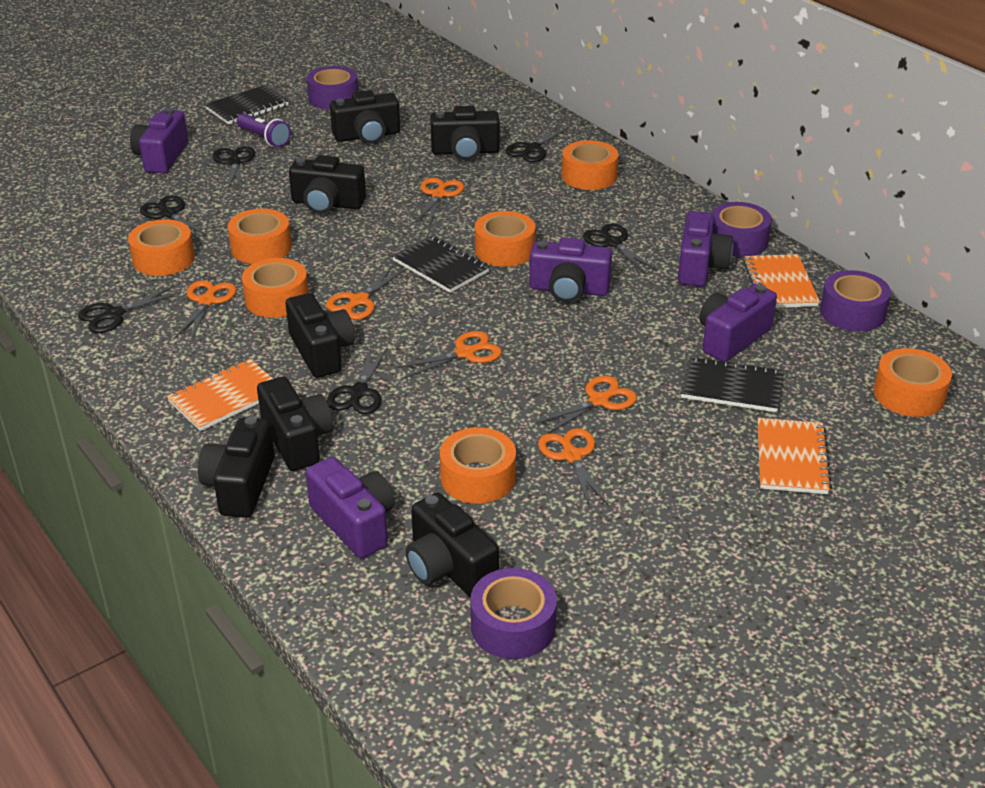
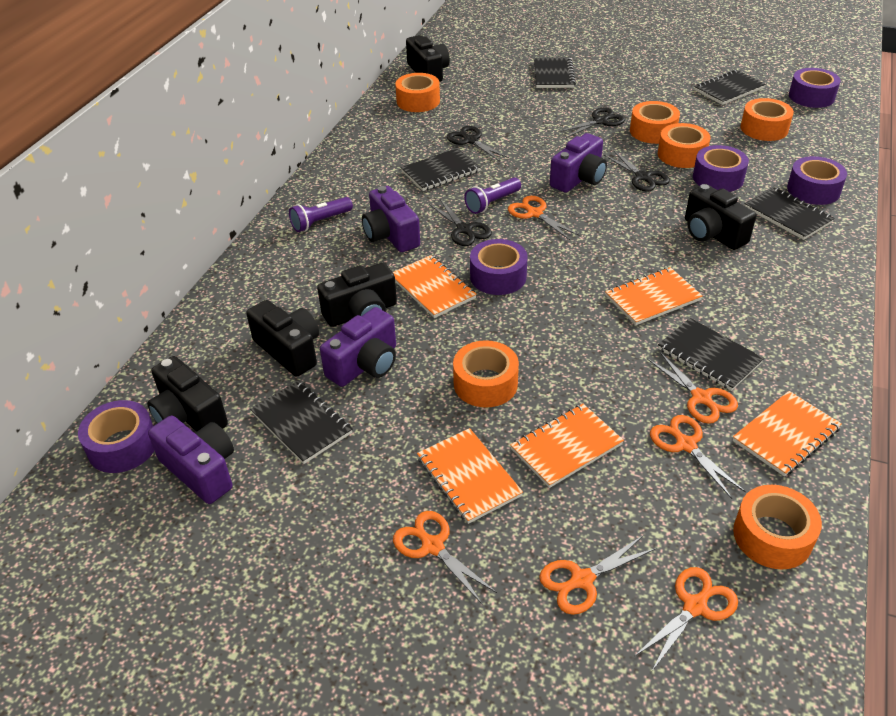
black camera: 7 -> 5
black notebook: 3 -> 6
black scissors: 6 -> 4
orange notebook: 3 -> 5
orange tape: 7 -> 6
purple camera: 5 -> 4
purple flashlight: 1 -> 2
purple tape: 4 -> 5

